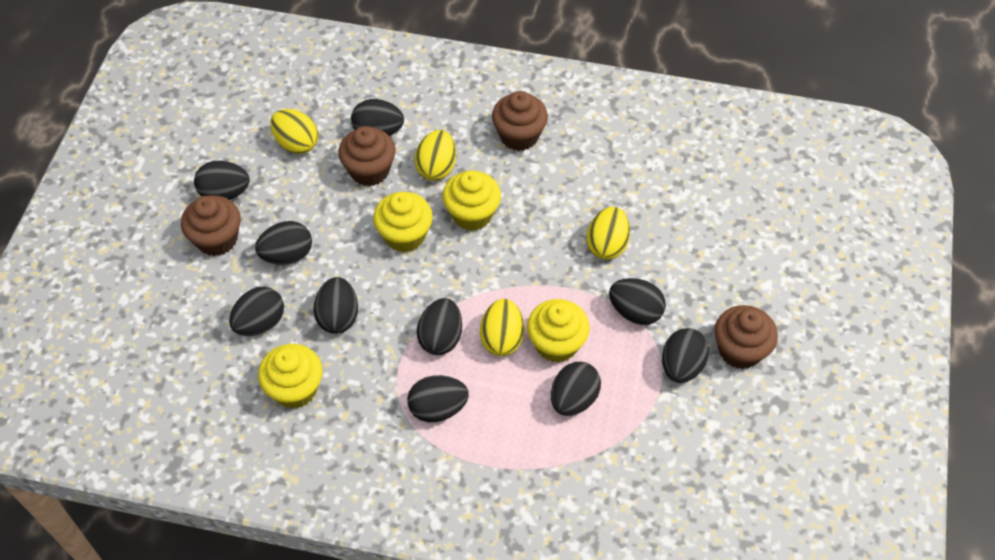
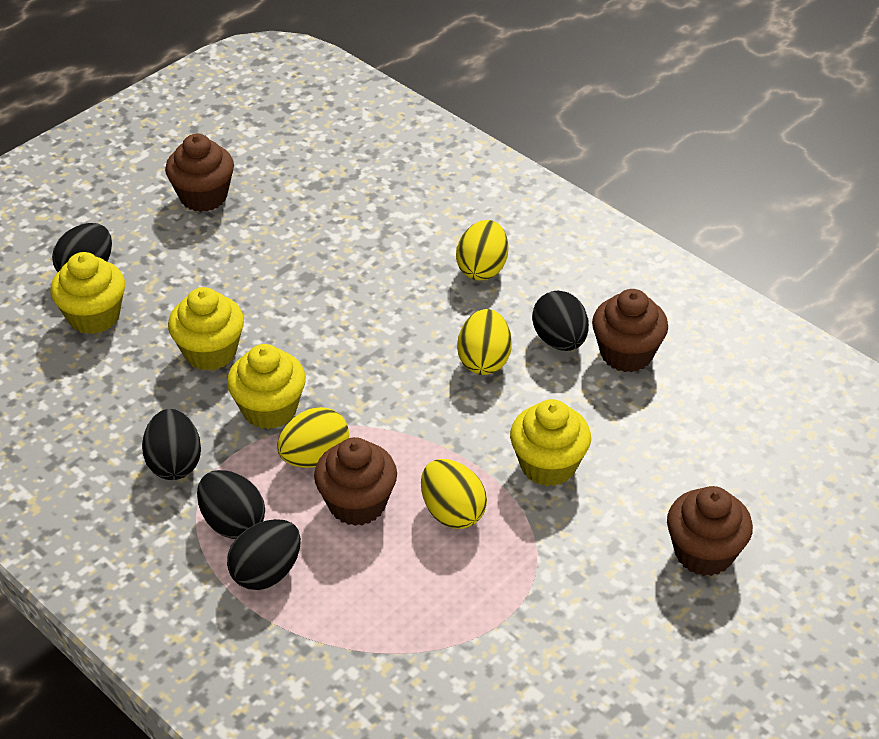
black egg: 10 -> 5

